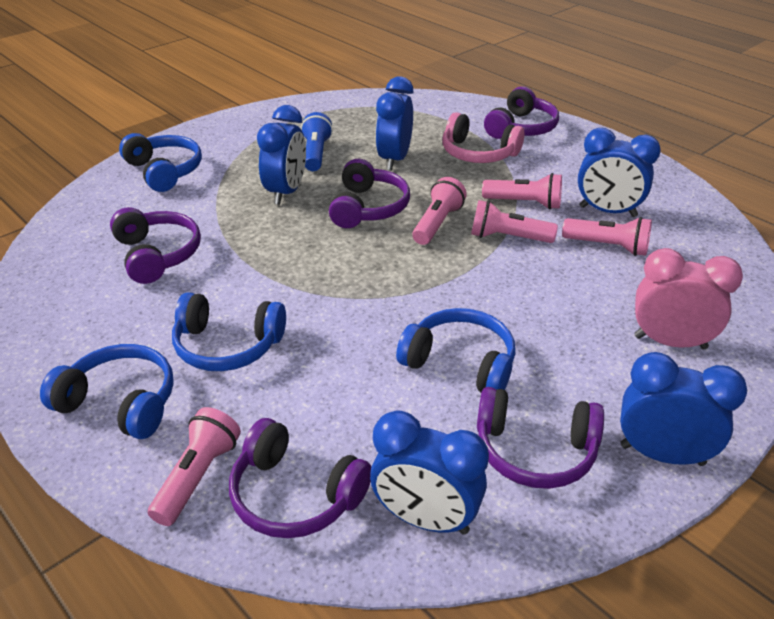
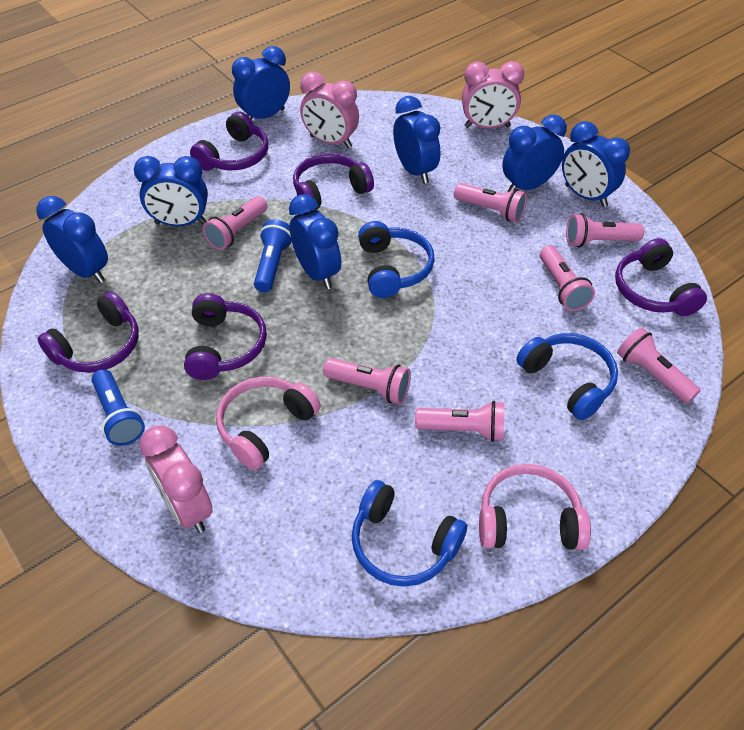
blue clock: 5 -> 7
blue flashlight: 1 -> 2
blue headphones: 4 -> 3
pink clock: 1 -> 3
pink flashlight: 5 -> 7
pink headphones: 1 -> 2

